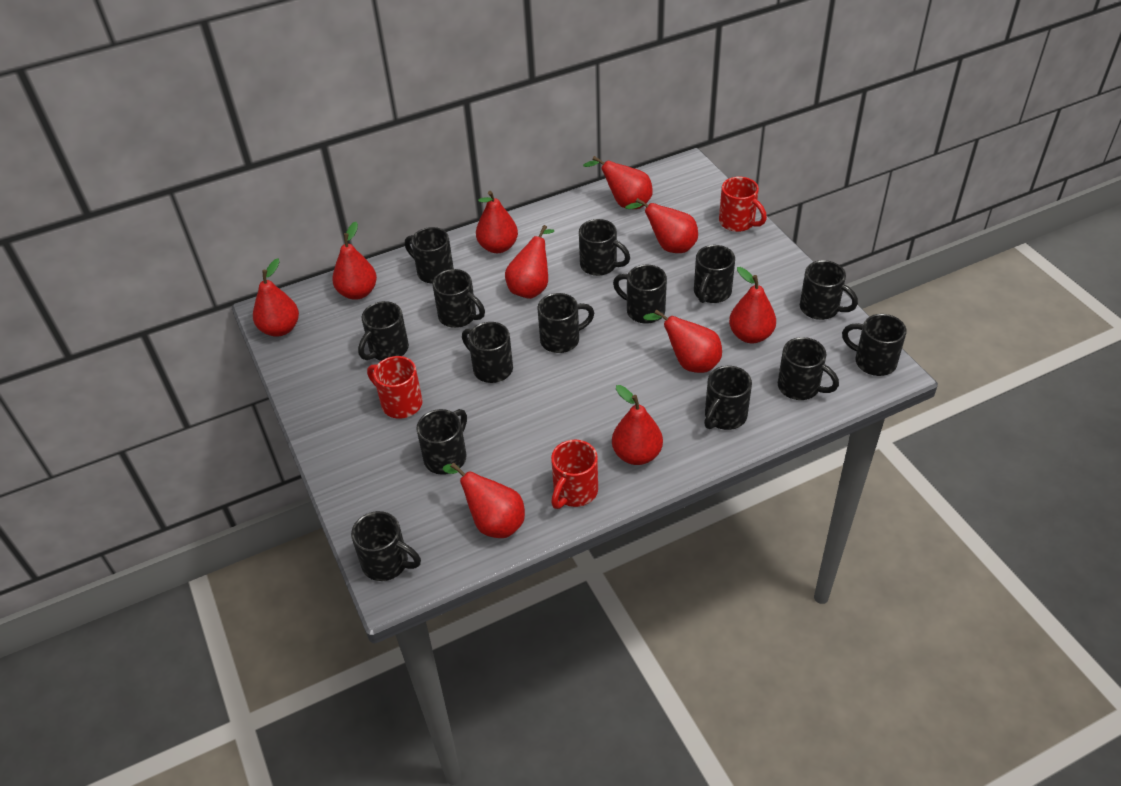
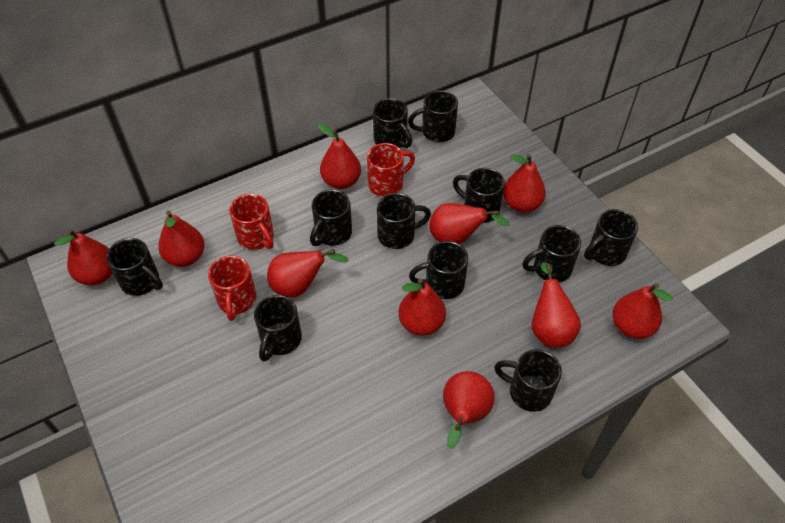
black mug: 14 -> 11

